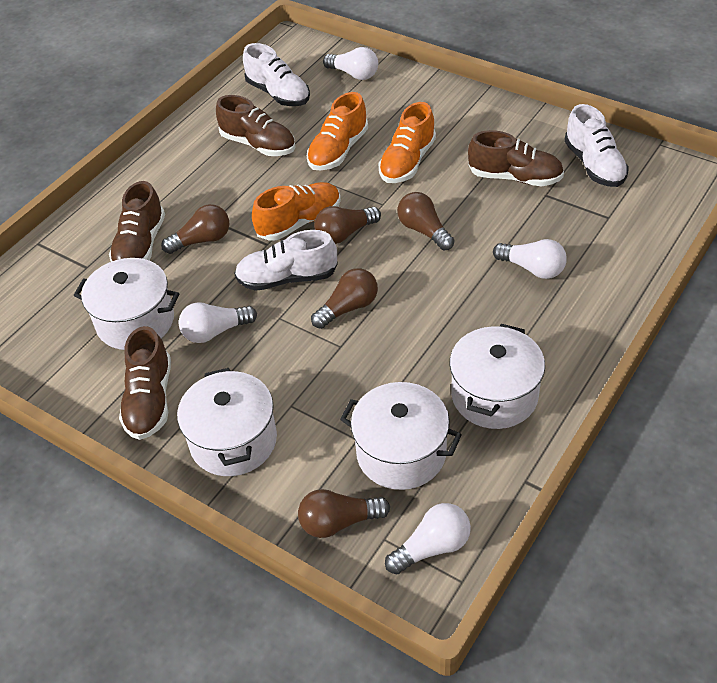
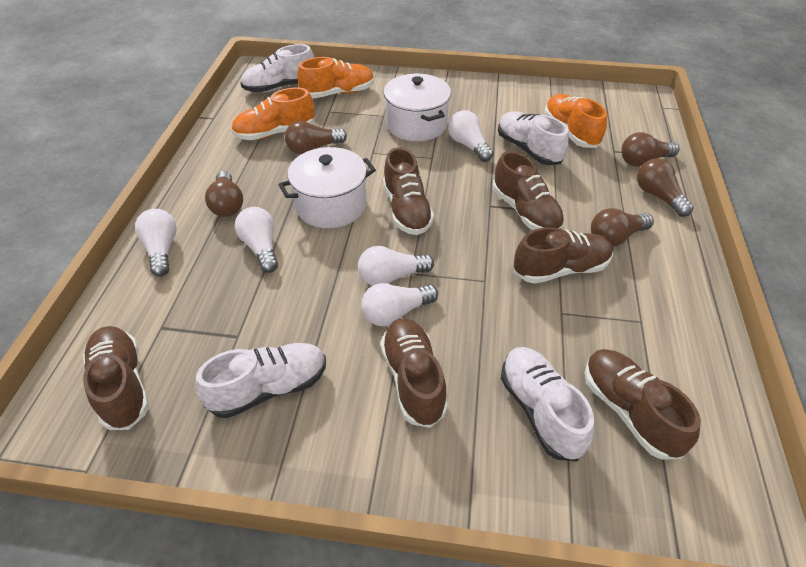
brown shoe: 4 -> 6
white light bulb: 4 -> 5
white pot: 4 -> 2
white shoe: 3 -> 4

